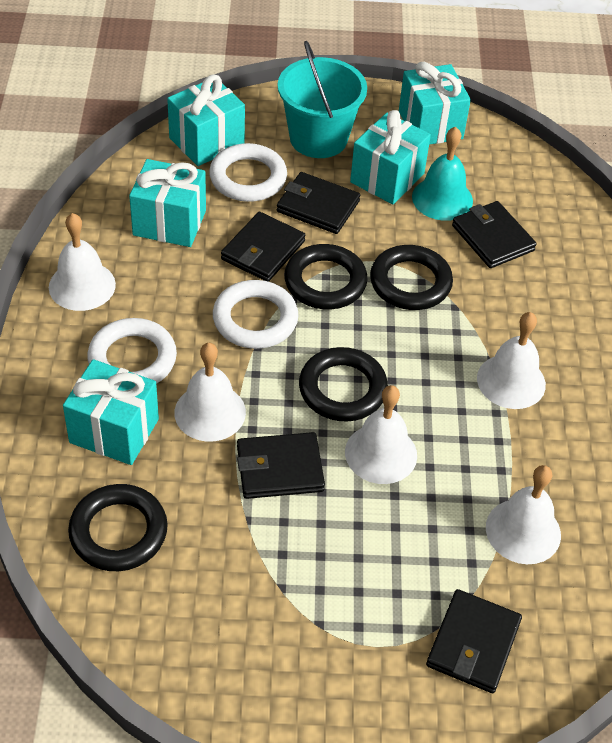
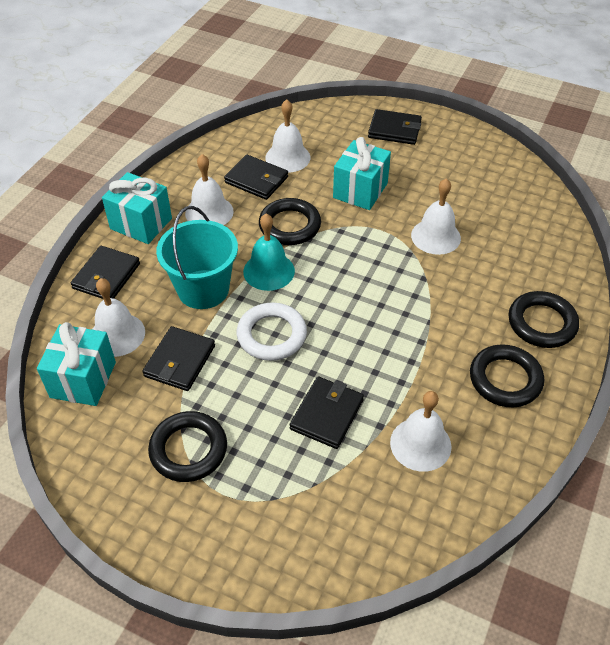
turquoise gift: 5 -> 3
white ring: 3 -> 1

